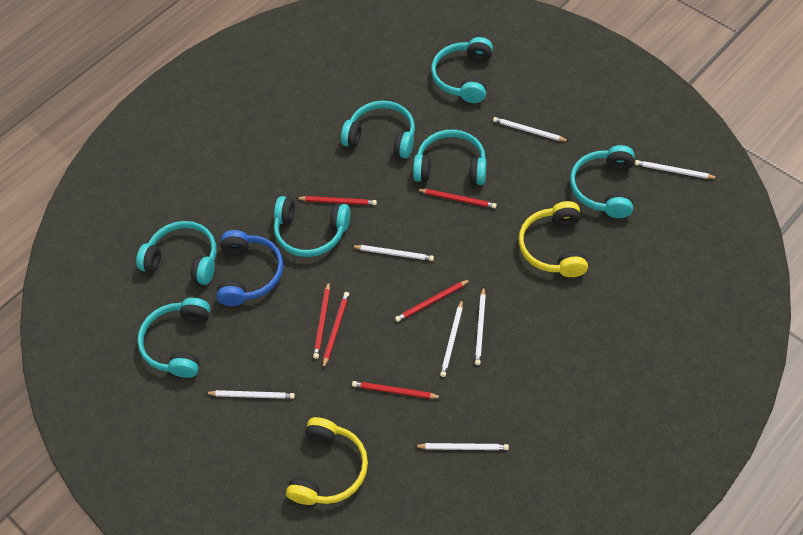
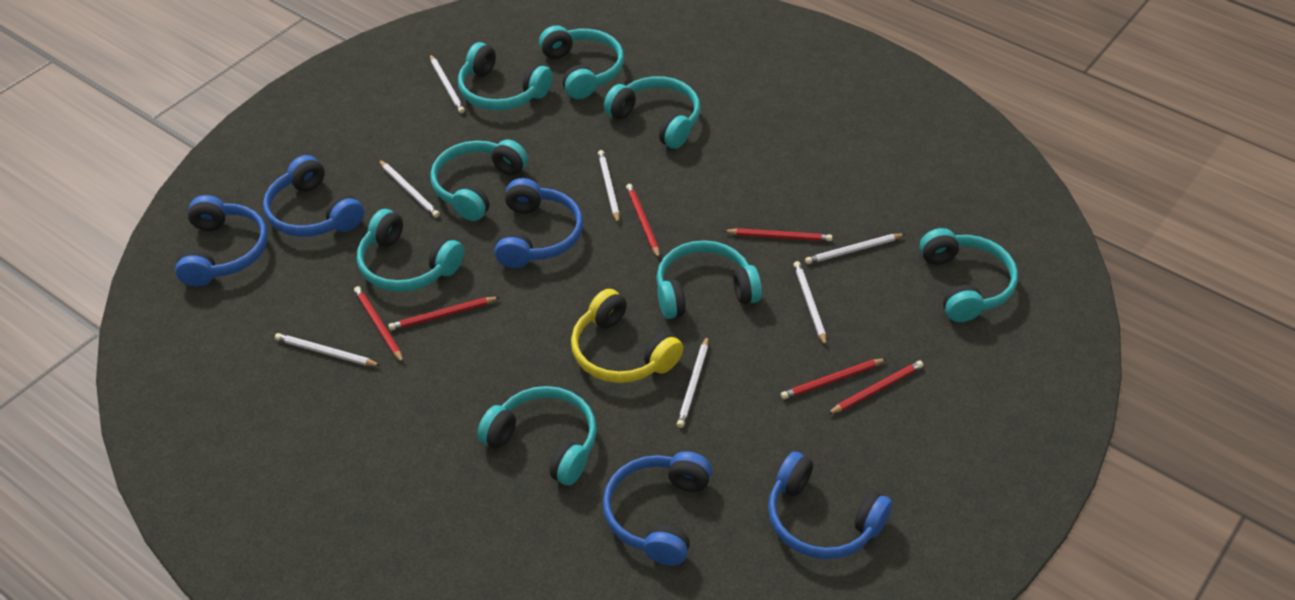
blue headphones: 1 -> 5
turquoise headphones: 7 -> 8
yellow headphones: 2 -> 1

